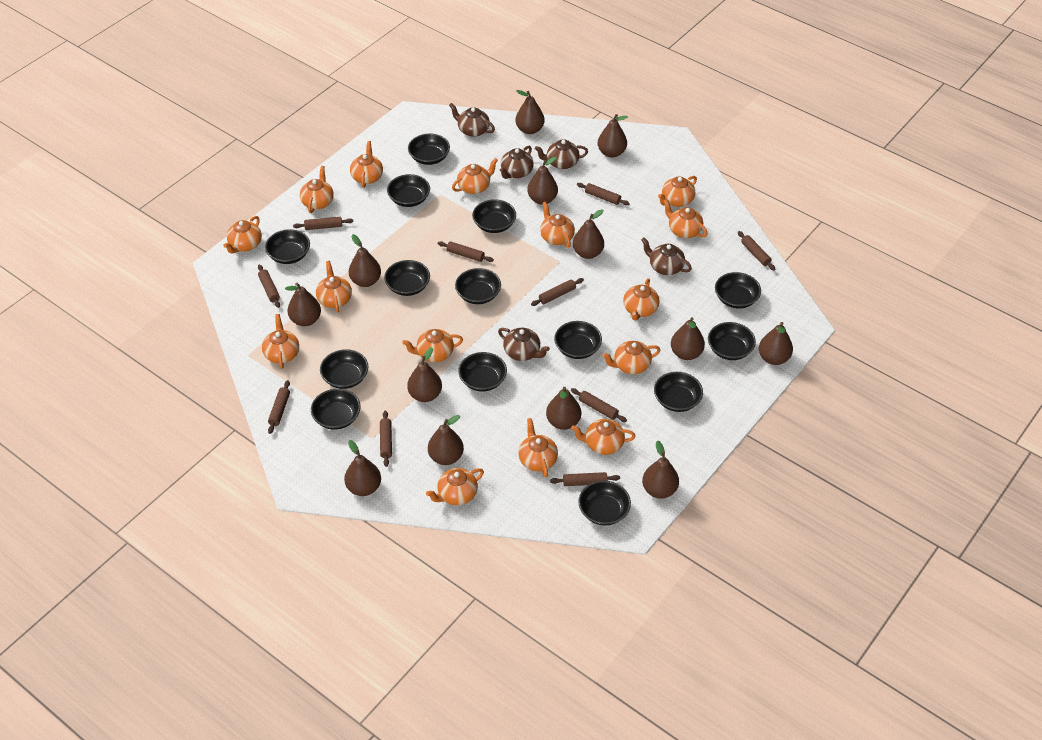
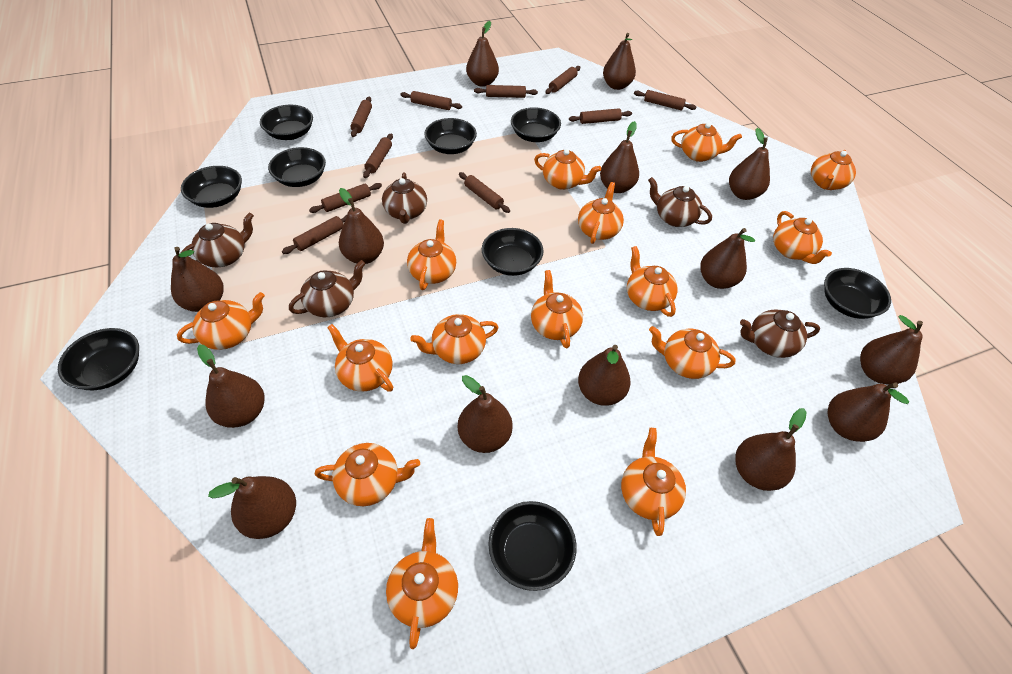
black bowl: 14 -> 9
brown pear: 13 -> 14

